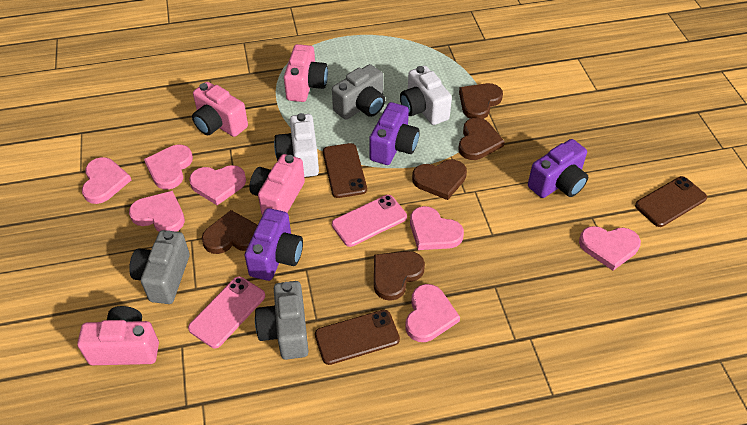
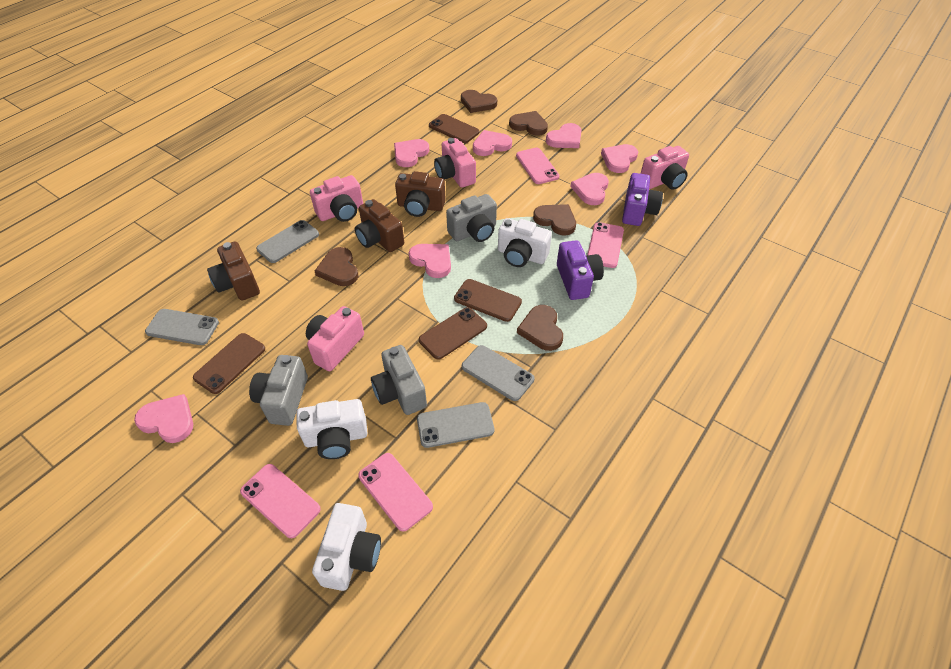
brown camera: 0 -> 3
brown phone: 3 -> 4
grey phone: 0 -> 4
pink phone: 2 -> 4
purple camera: 3 -> 2
white camera: 2 -> 3

